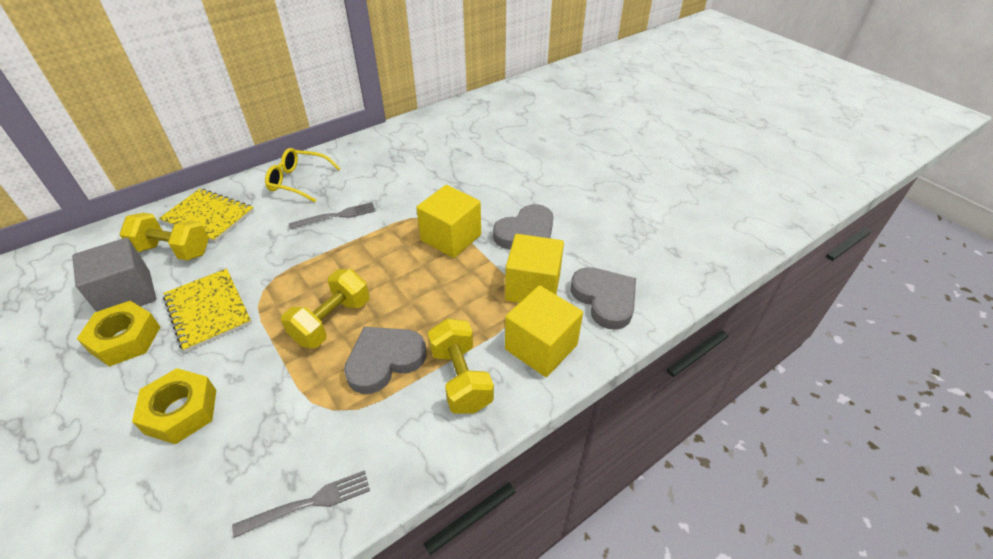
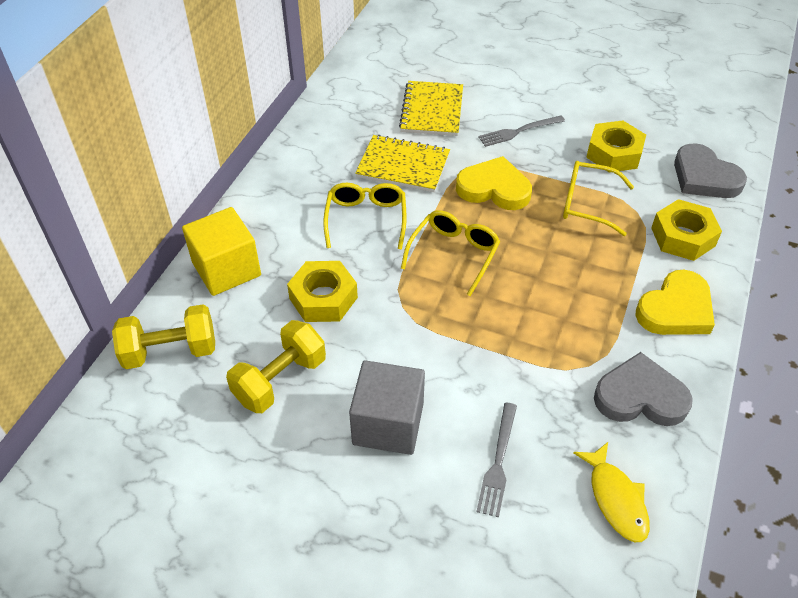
grey heart: 3 -> 2
yellow cube: 3 -> 1
yellow dumbbell: 3 -> 2
yellow fish: 0 -> 1
yellow glasses: 1 -> 3
yellow heart: 0 -> 2
yellow nut: 2 -> 3

